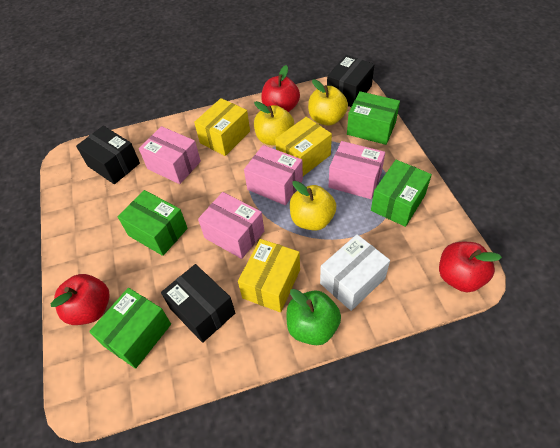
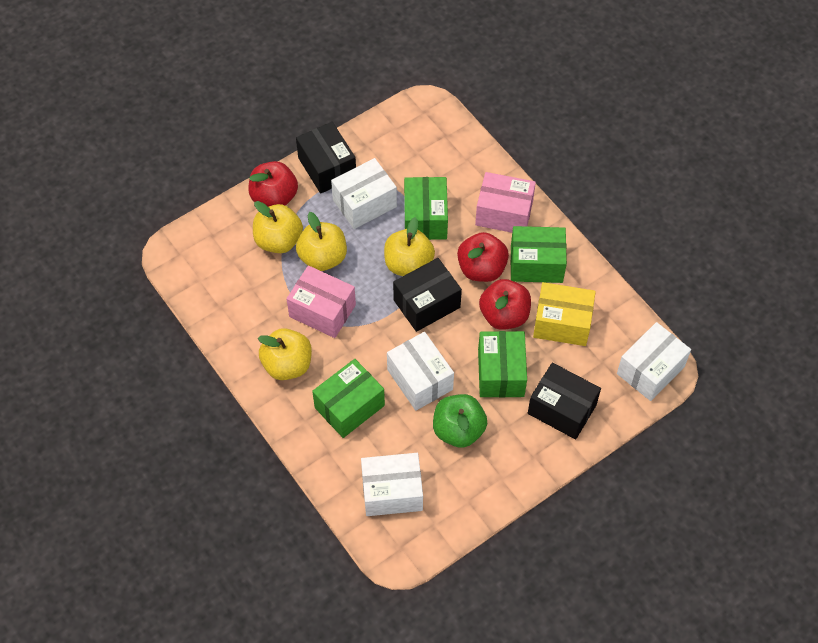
pink box: 4 -> 2
white box: 1 -> 4
yellow apple: 3 -> 4
yellow box: 3 -> 1

